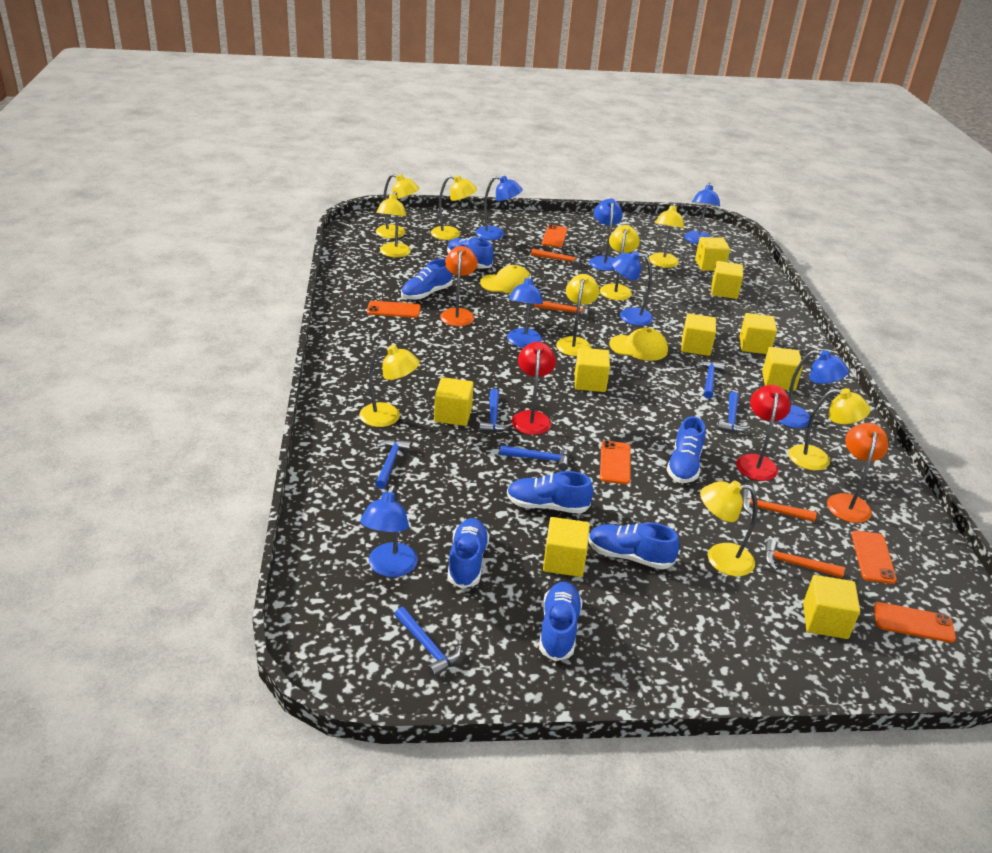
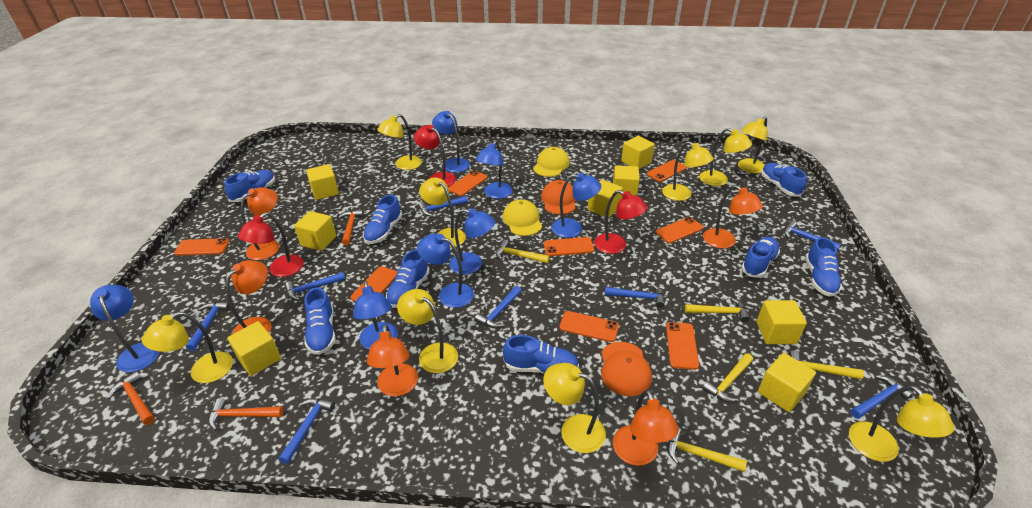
blue hammer: 6 -> 8
blue shoe: 7 -> 8
orange cap: 0 -> 2
orange hammer: 4 -> 3
orange lamp: 2 -> 5
orange phone: 5 -> 8
red lamp: 2 -> 3
yellow cube: 9 -> 8
yellow hammer: 0 -> 5

